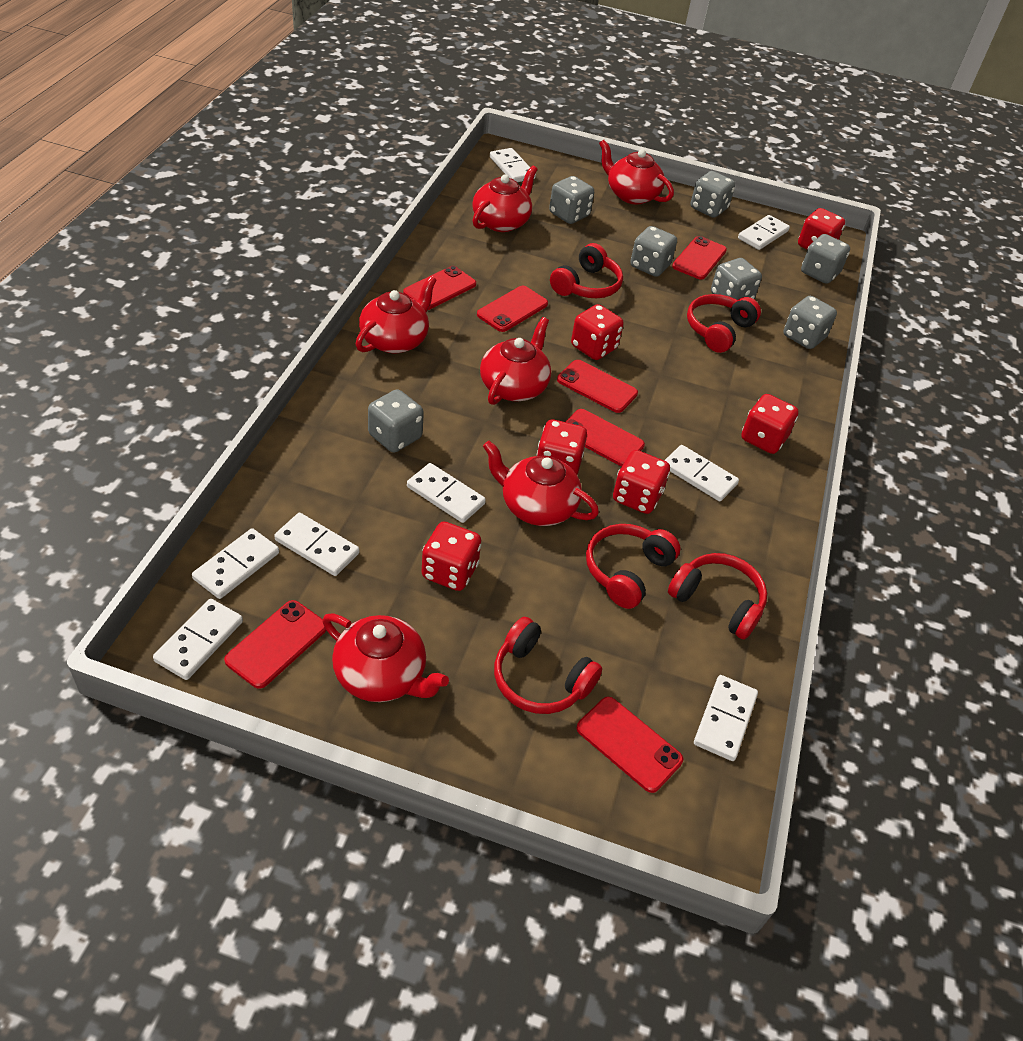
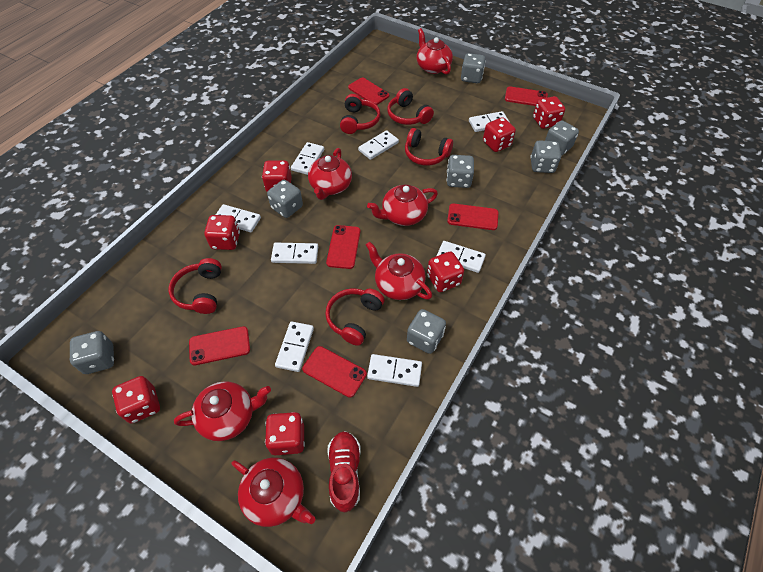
red dice: 6 -> 7
red phone: 7 -> 6
red shoe: 0 -> 1

